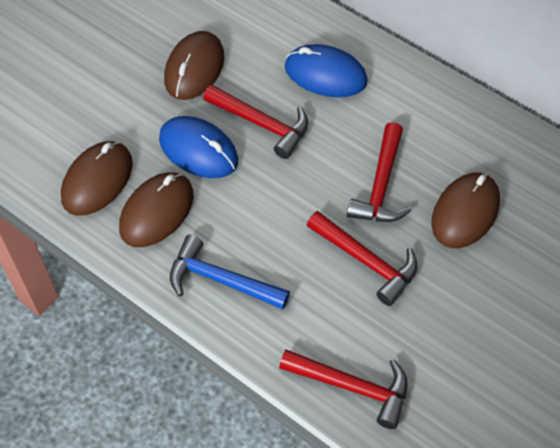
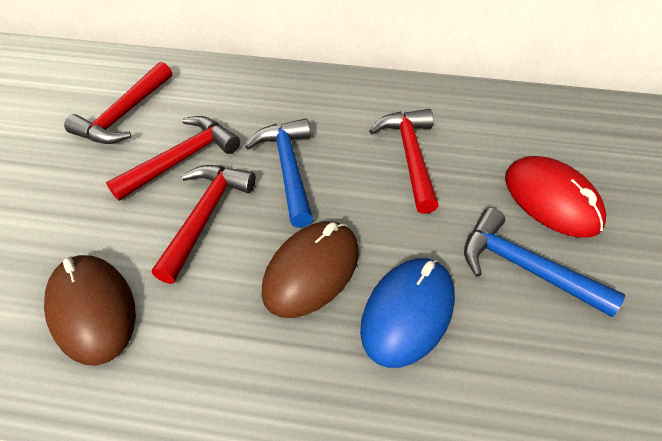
blue hammer: 1 -> 2
blue mouse: 2 -> 1
brown mouse: 4 -> 2
red mouse: 0 -> 1

